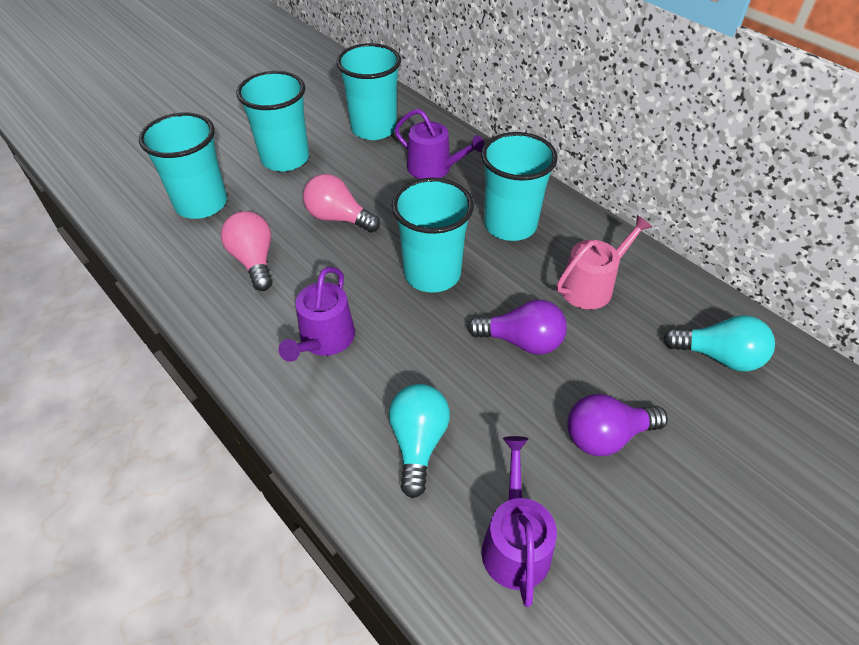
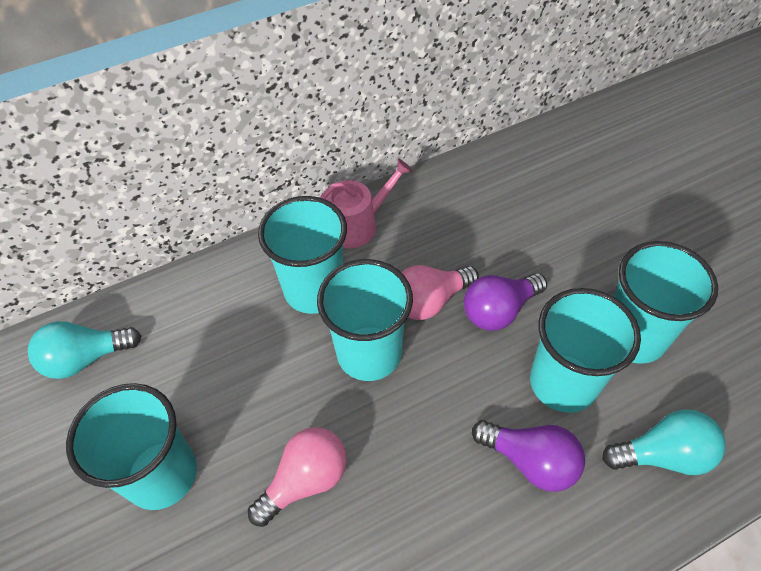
purple watering can: 3 -> 0

